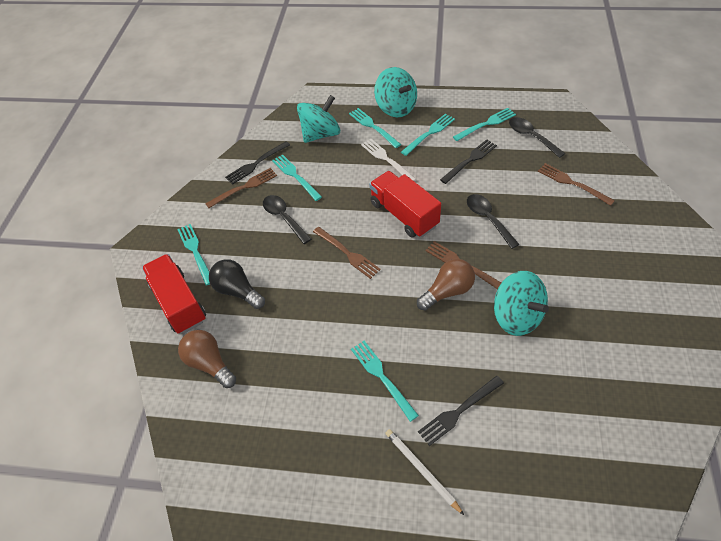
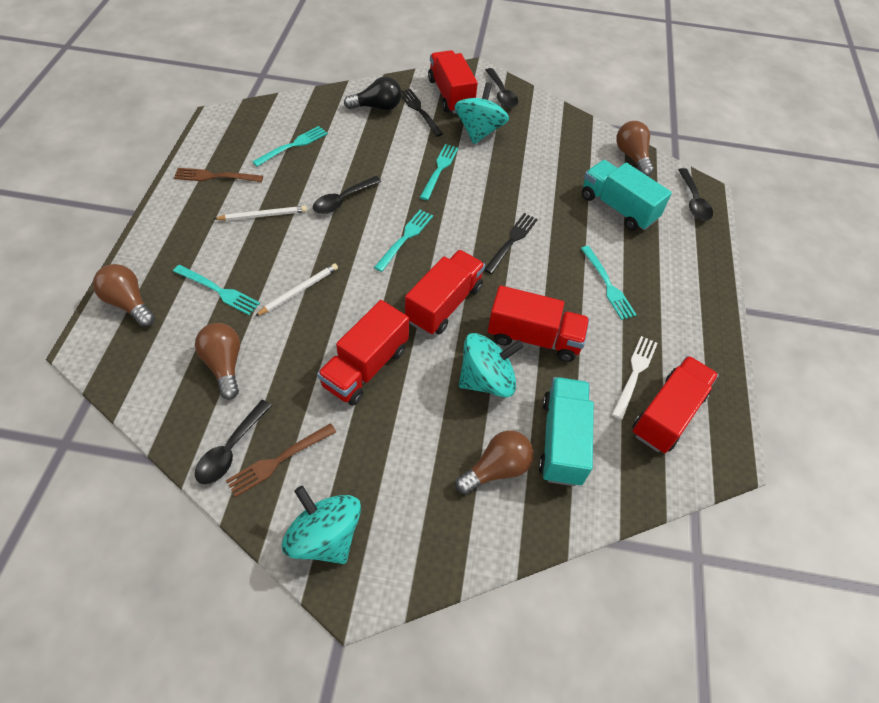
black fork: 3 -> 2
black spoon: 3 -> 4
brown fork: 4 -> 2
brown light bulb: 2 -> 4
red truck: 2 -> 5
turquoise fork: 6 -> 5
turquoise truck: 0 -> 2
white pencil: 1 -> 2

